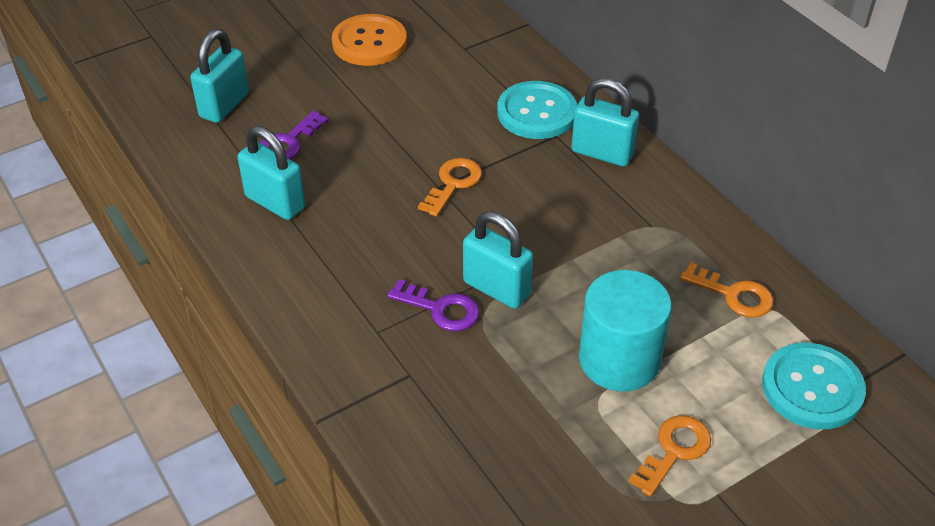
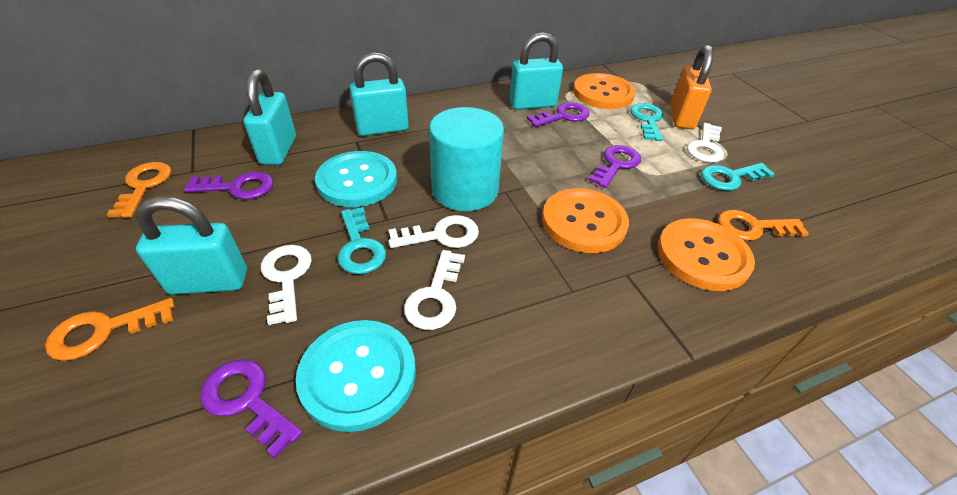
orange button: 1 -> 3
orange padlock: 0 -> 1
purple key: 2 -> 4
turquoise key: 0 -> 3
white key: 0 -> 4

